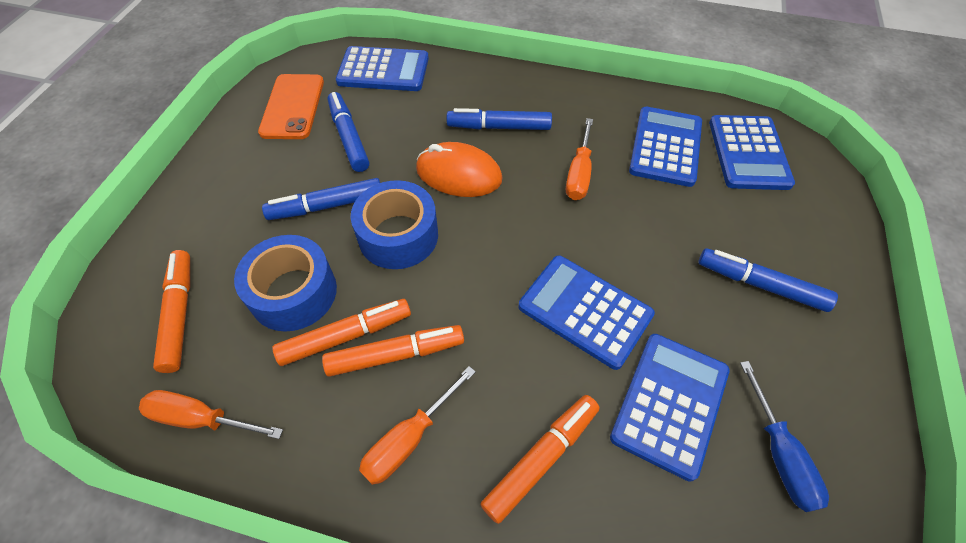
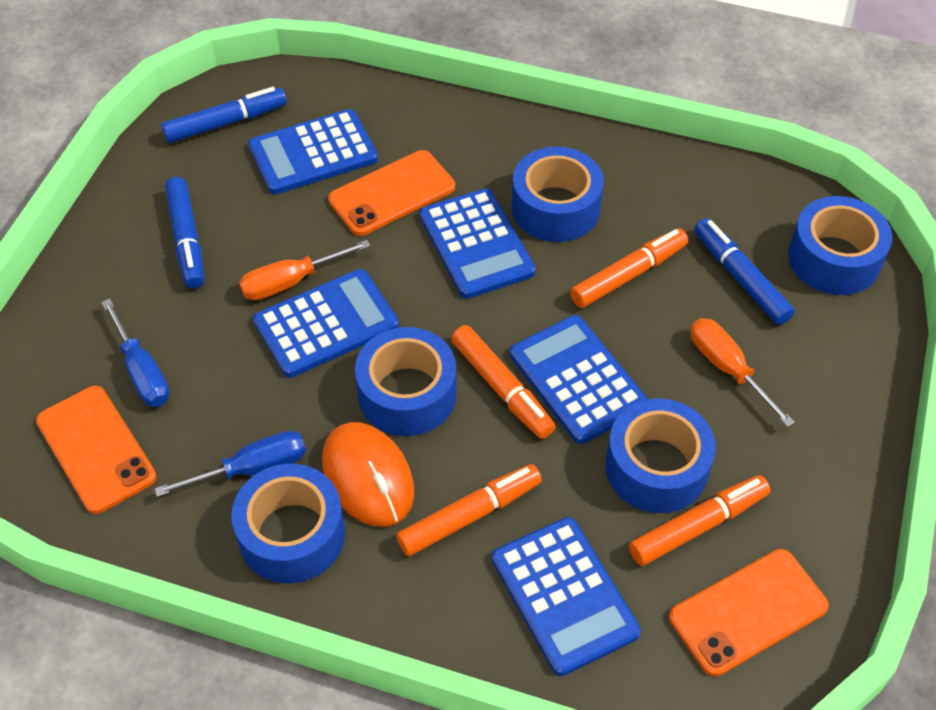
blue marker: 4 -> 3
blue screwdriver: 1 -> 2
blue tape: 2 -> 5
orange phone: 1 -> 3
orange screwdriver: 3 -> 2

